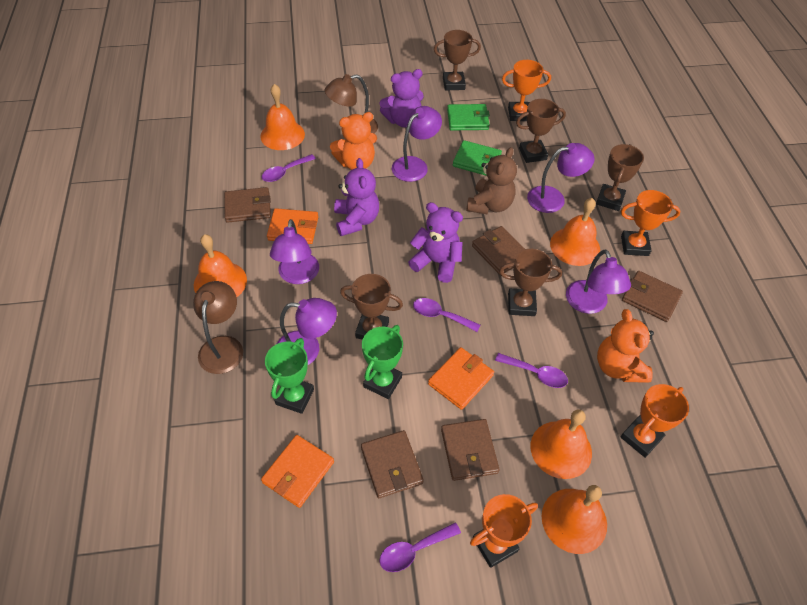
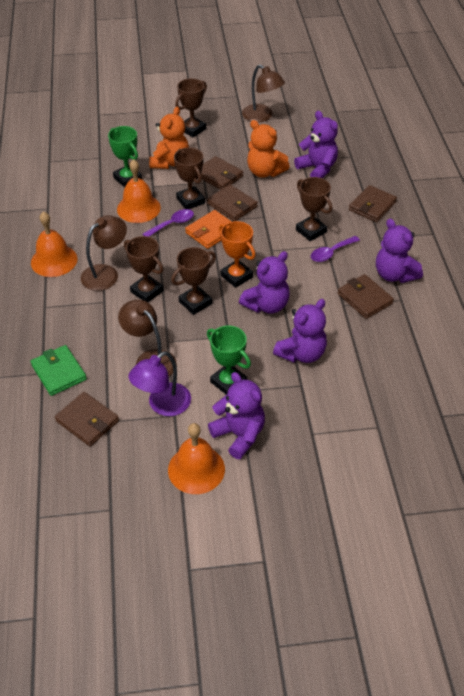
brown lamp: 2 -> 3
brown teddy bear: 1 -> 0
green wallet: 2 -> 1
orange bell: 5 -> 3
orange trophy: 4 -> 1
orange wallet: 3 -> 1
purple lamp: 5 -> 1
purple spoon: 4 -> 2
purple teddy bear: 3 -> 5

